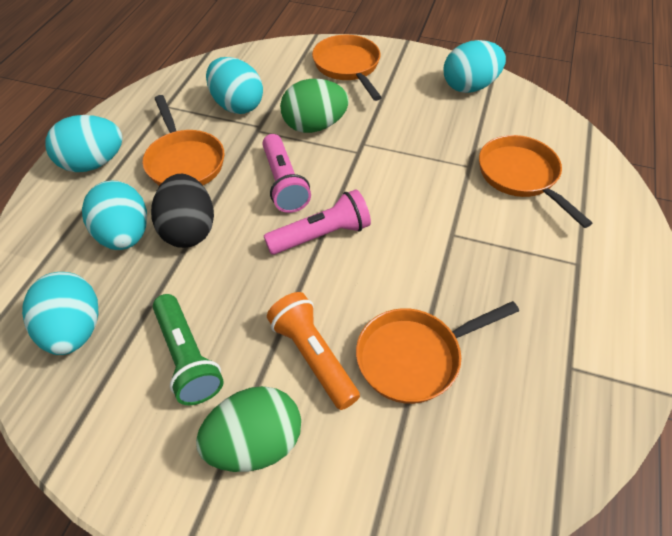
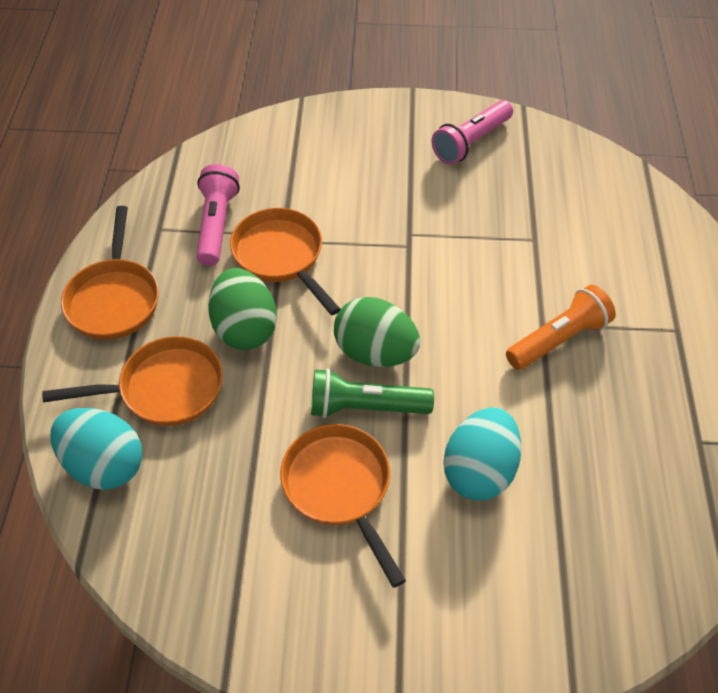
black egg: 1 -> 0
turquoise egg: 5 -> 2

